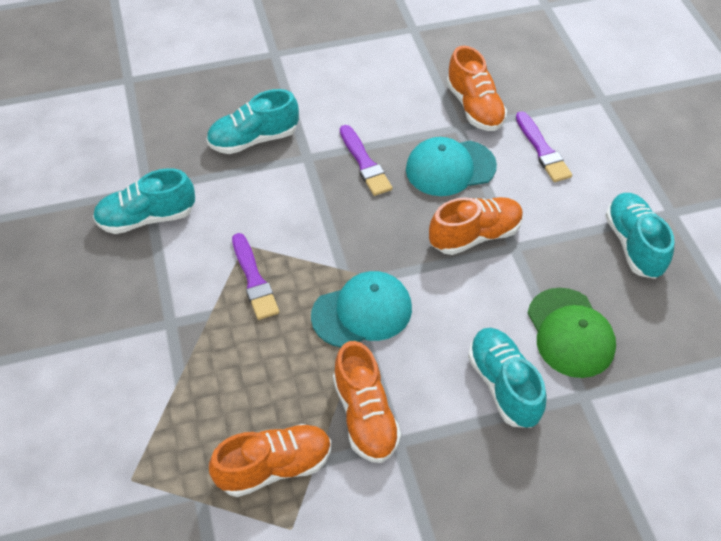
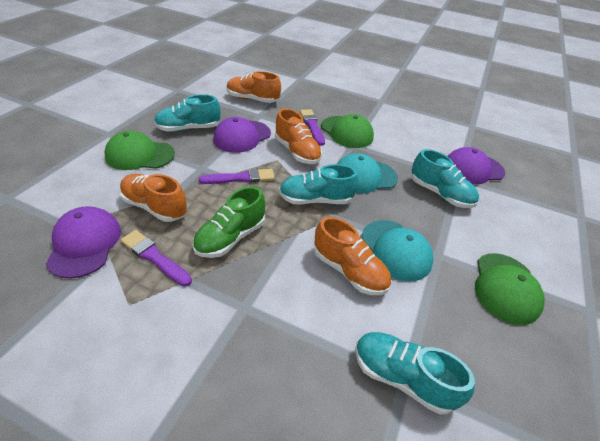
green cap: 1 -> 3
green shoe: 0 -> 1
purple cap: 0 -> 3

